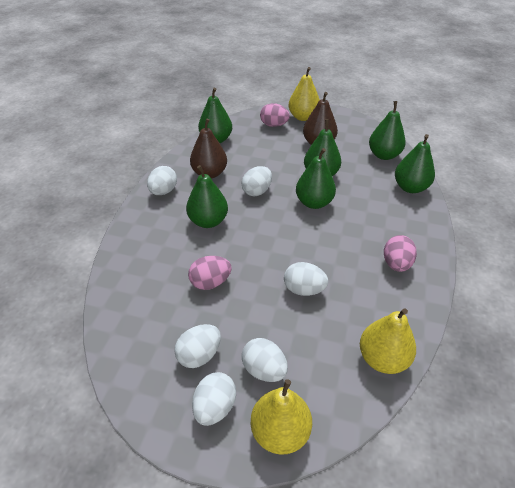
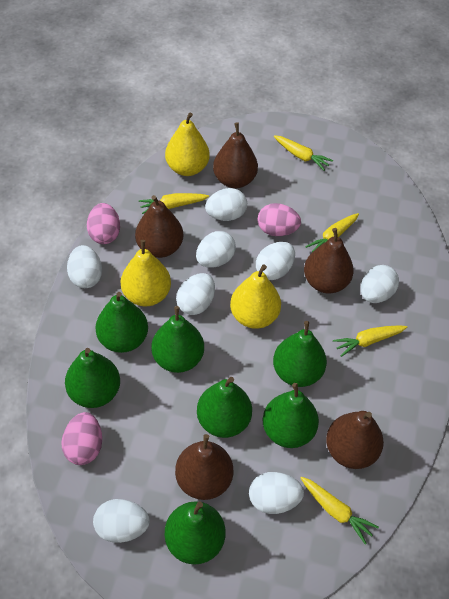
brown pear: 2 -> 5
green pear: 6 -> 7
white egg: 6 -> 8
yellow carrot: 0 -> 5

